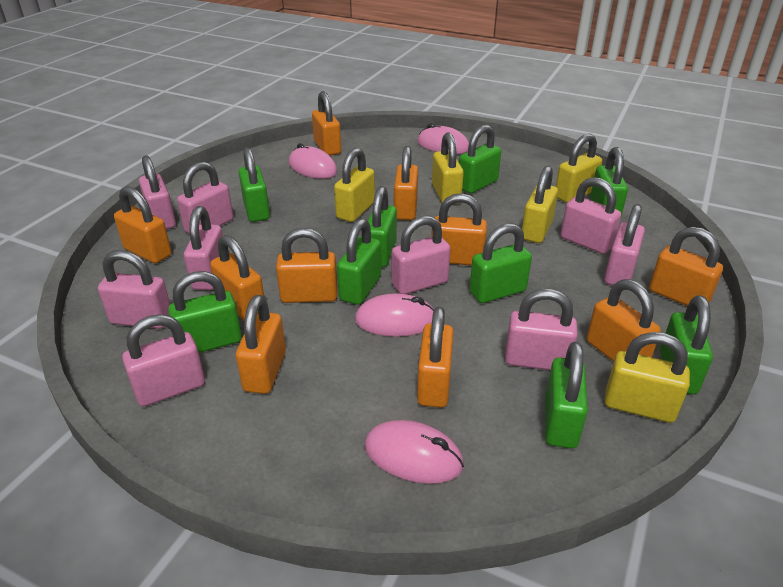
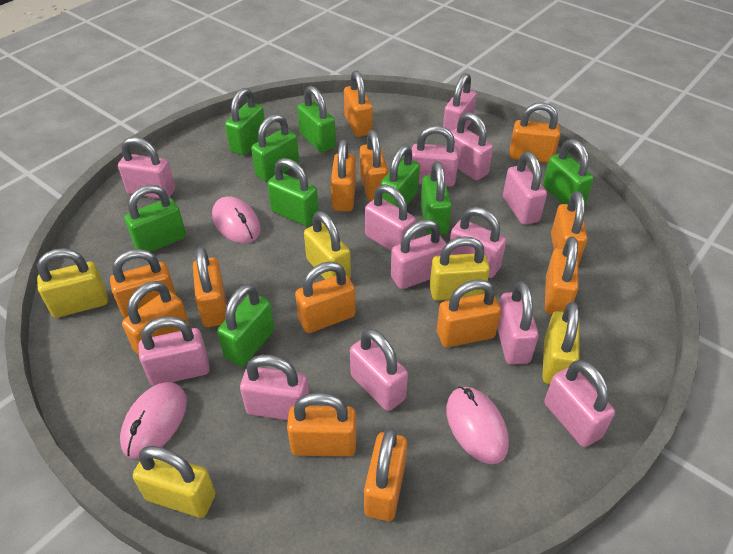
orange padlock: 10 -> 13
pink mouse: 4 -> 3
pink padlock: 9 -> 13

